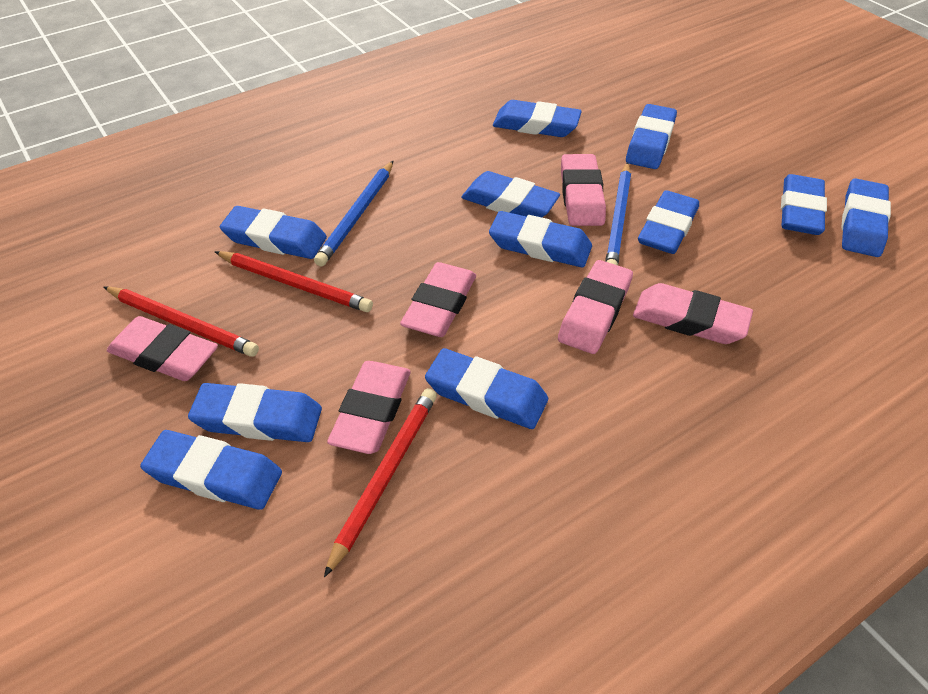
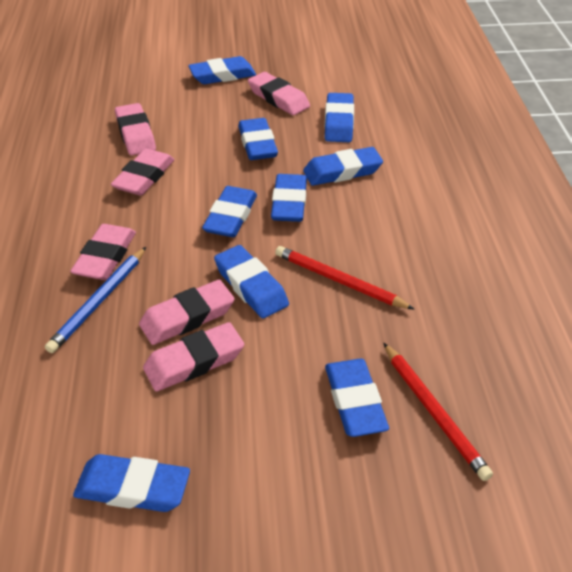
blue eraser: 11 -> 9
blue pencil: 2 -> 1
red pencil: 3 -> 2

